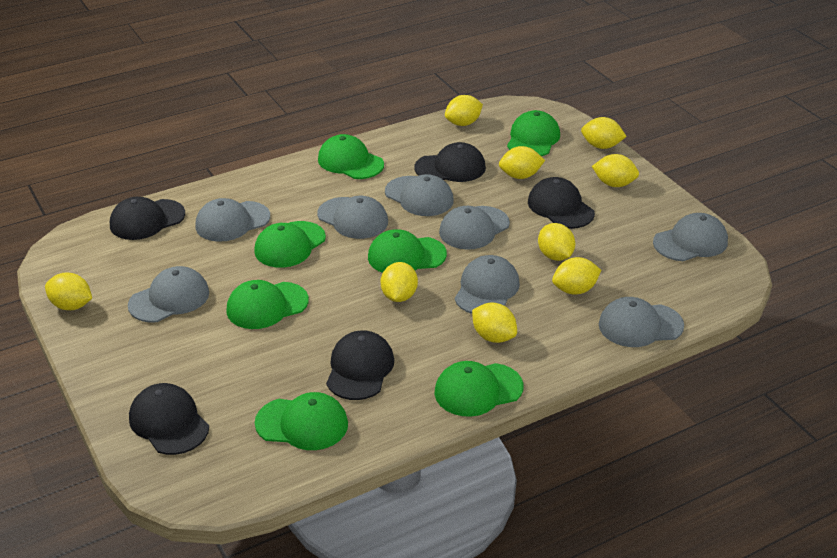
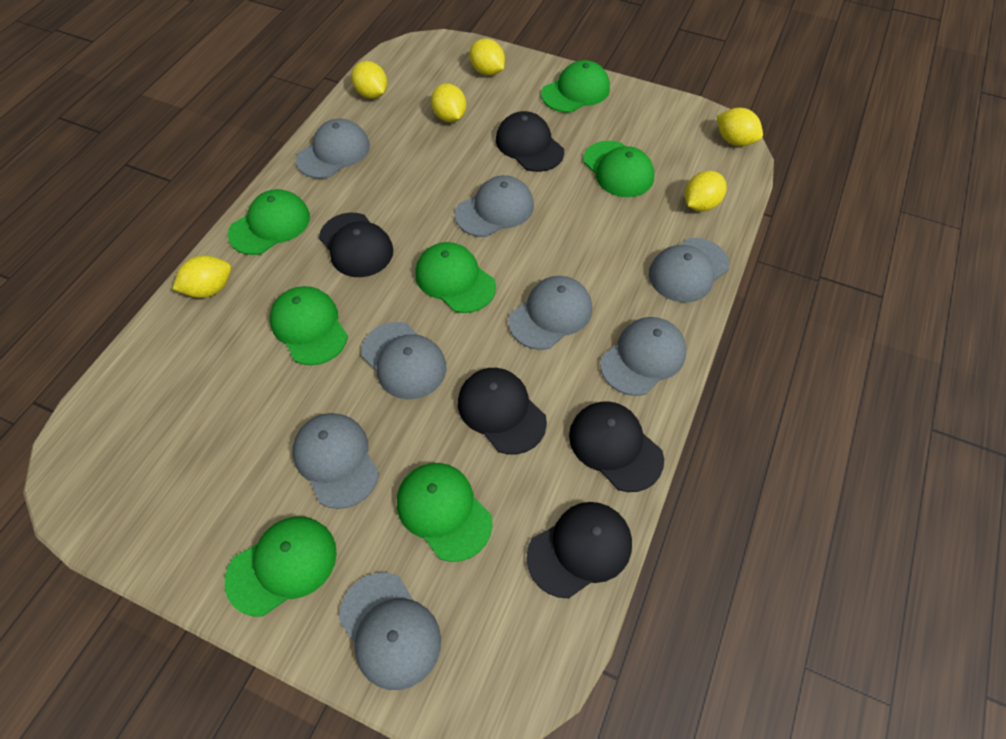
yellow lemon: 9 -> 6

